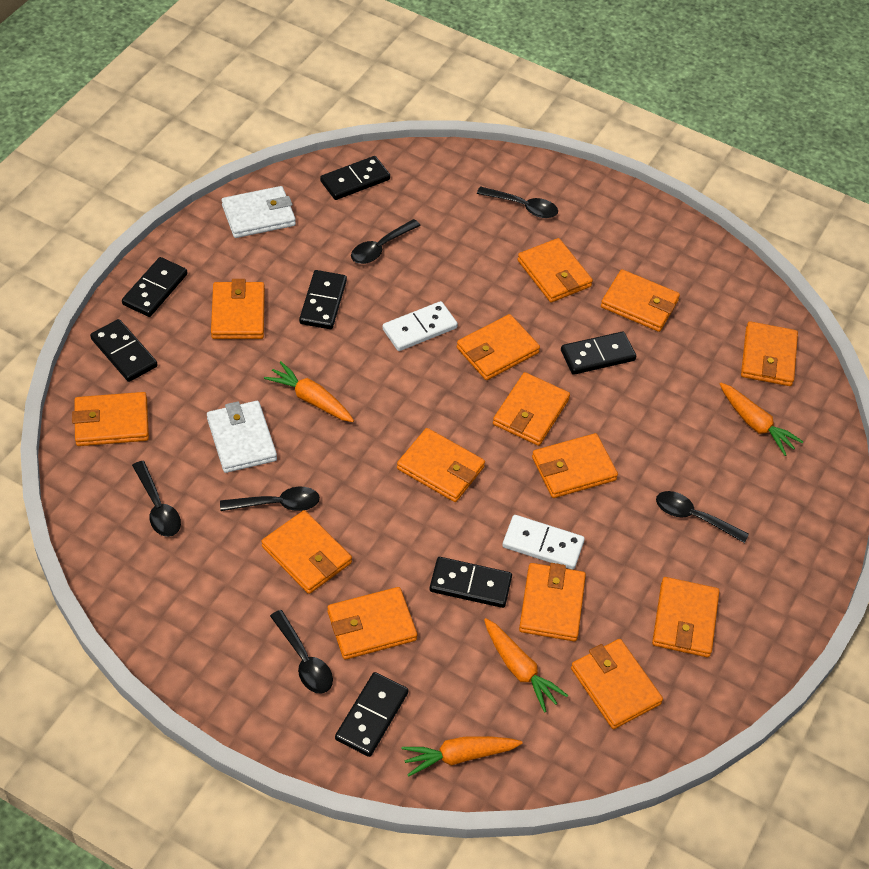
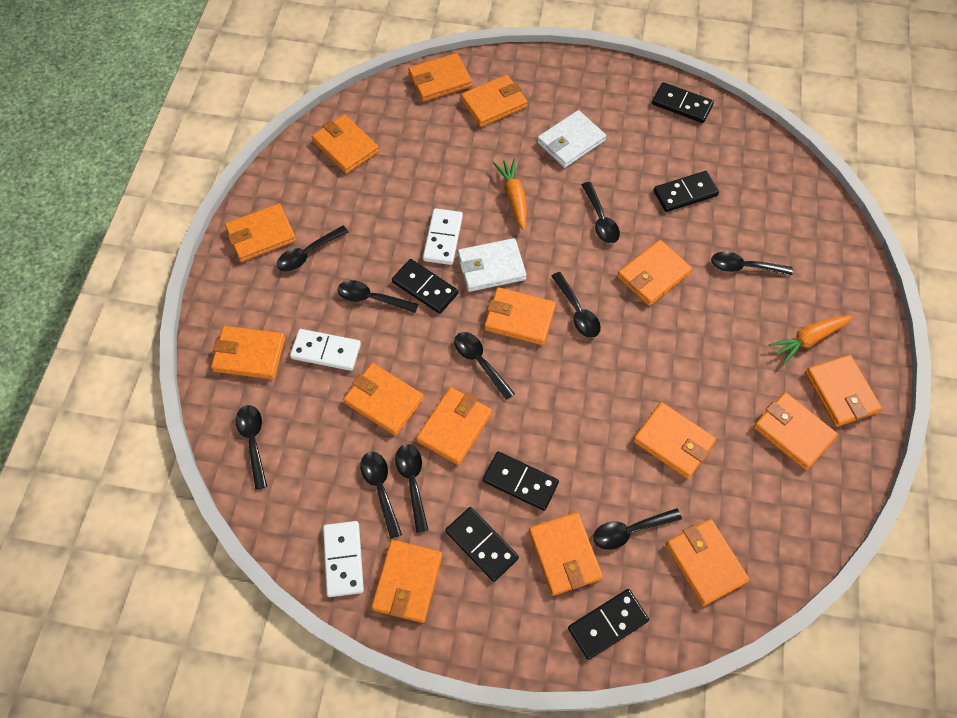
black domino: 7 -> 6
black spoon: 6 -> 10
orange carrot: 4 -> 2
orange wallet: 14 -> 15
white domino: 2 -> 3

